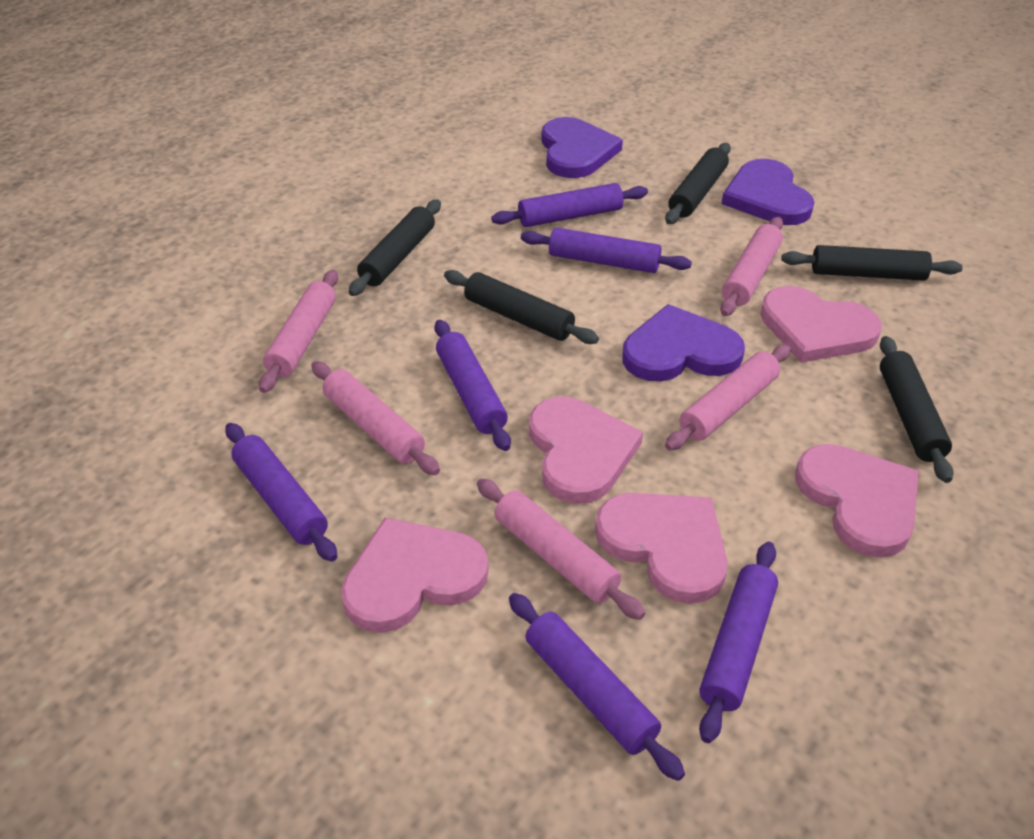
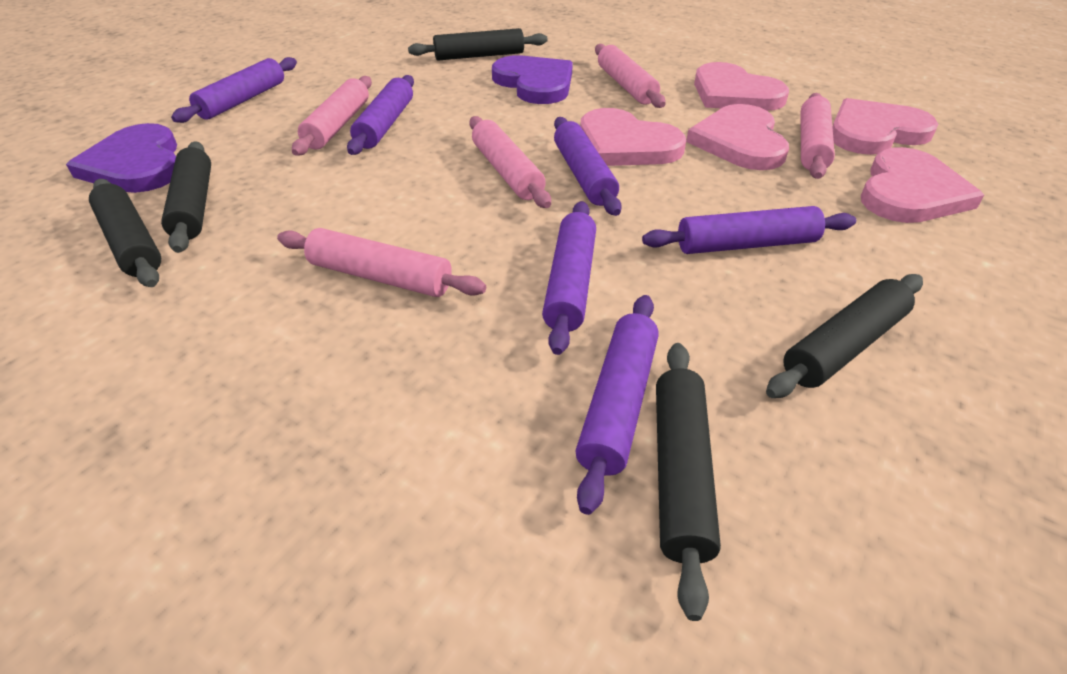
purple heart: 3 -> 2

